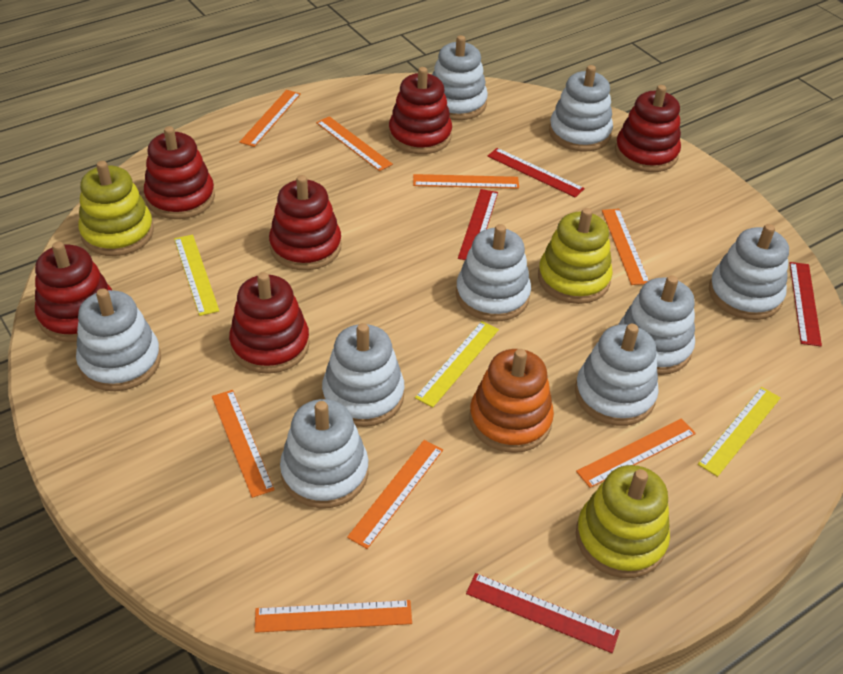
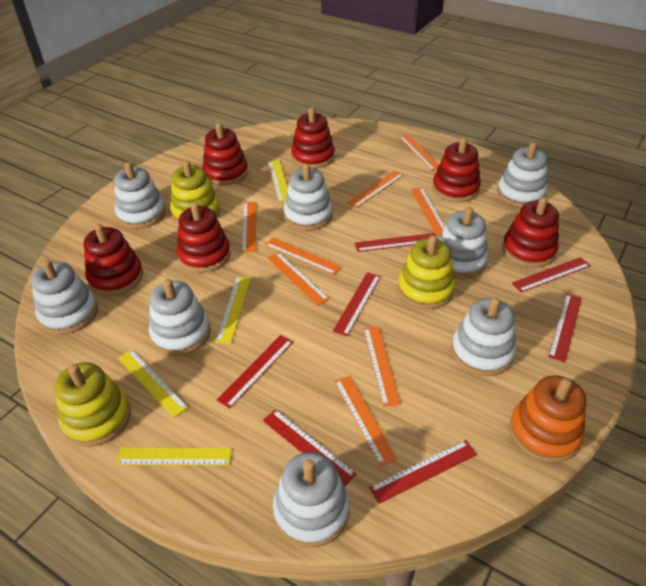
red ruler: 4 -> 7
white stacking toy: 9 -> 8
yellow ruler: 3 -> 4

